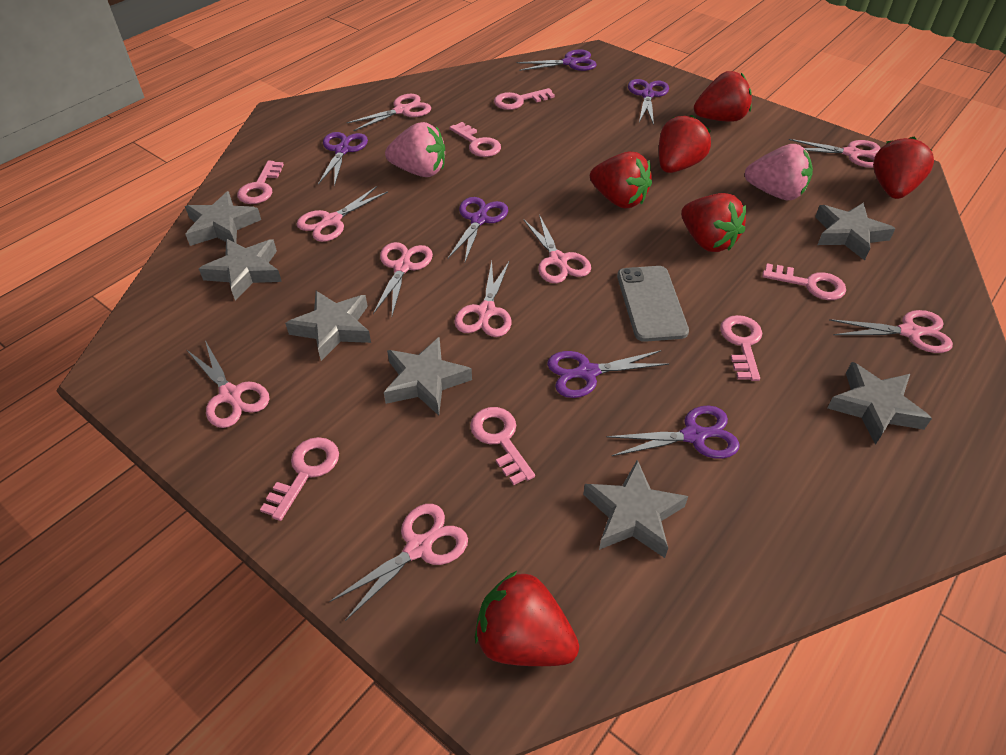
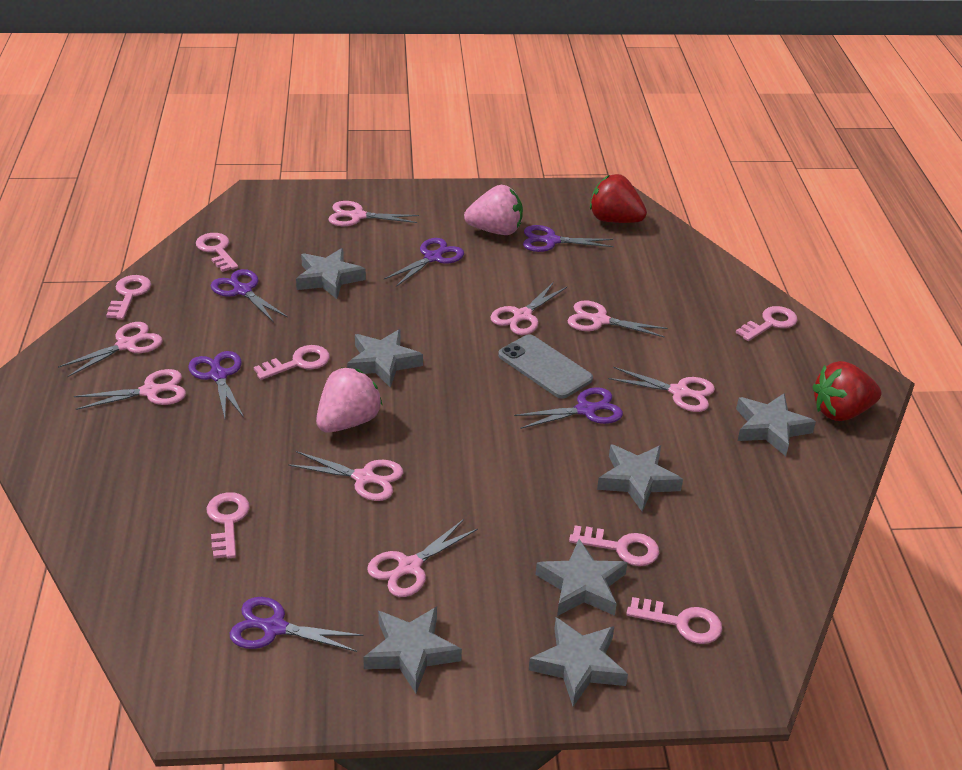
pink scissors: 9 -> 8
red strawberry: 6 -> 2

